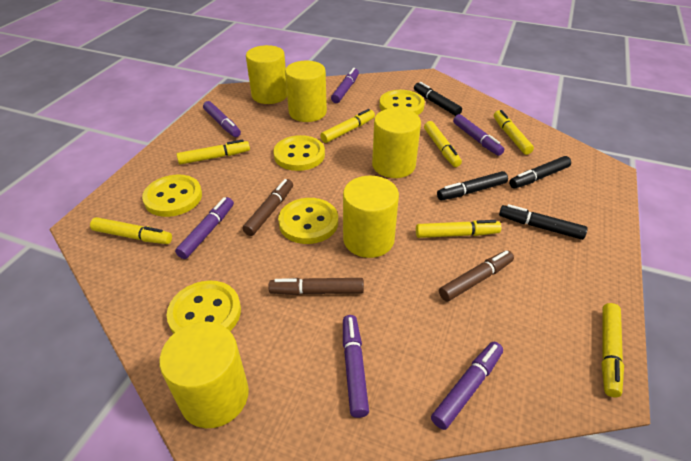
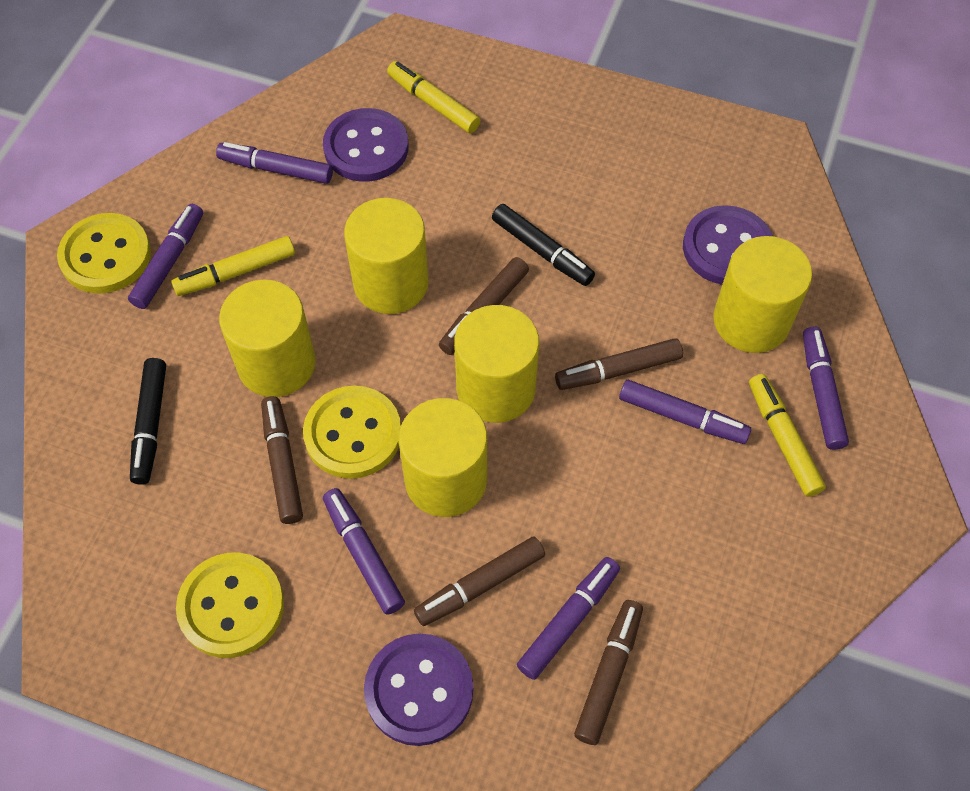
black marker: 4 -> 2
brown marker: 3 -> 5
purple button: 0 -> 3
yellow button: 5 -> 3
yellow marker: 7 -> 3

